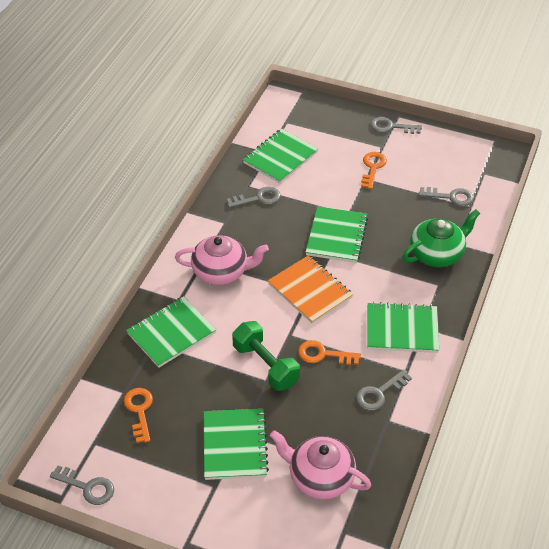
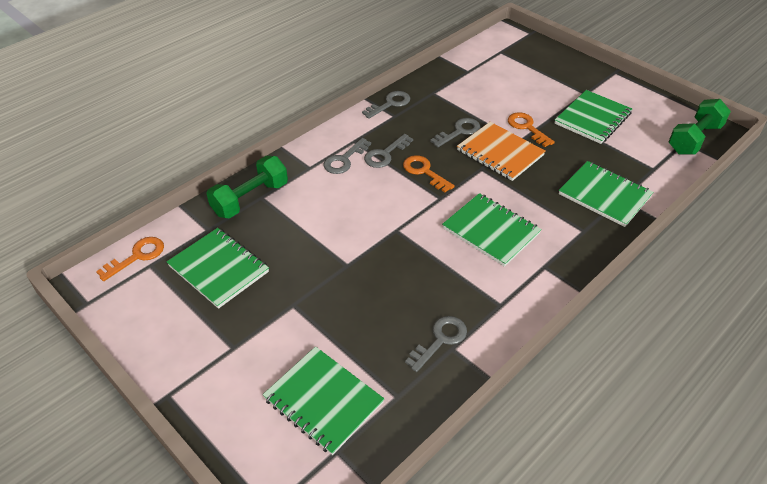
green dumbbell: 1 -> 2
green teapot: 1 -> 0
pink teapot: 2 -> 0

